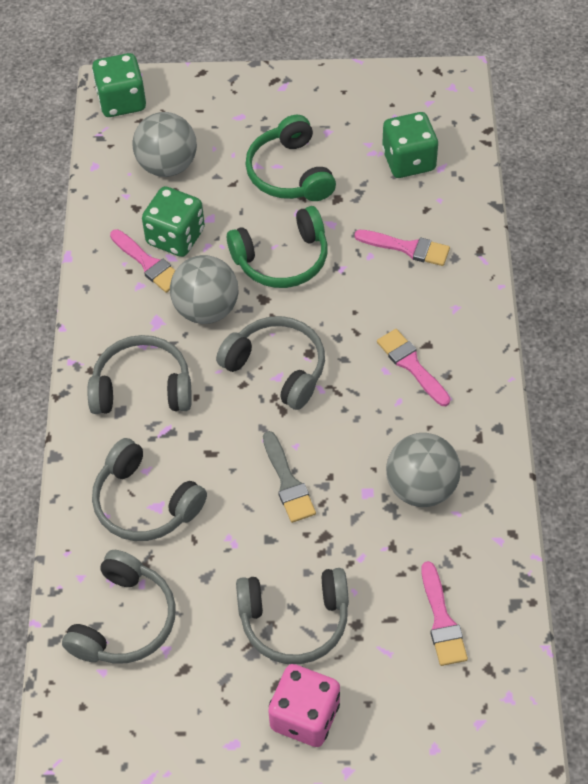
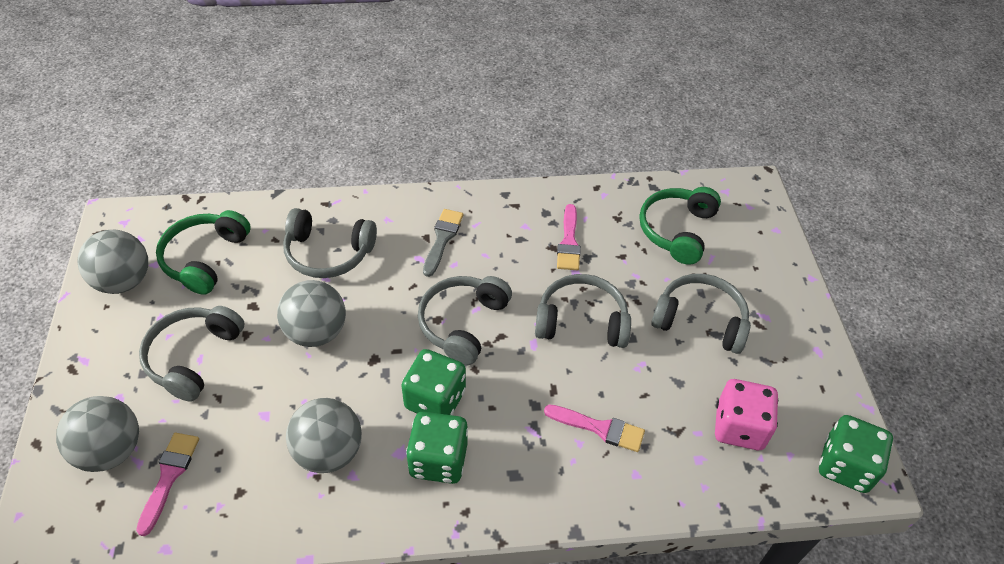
grey ball: 3 -> 4
pink brush: 4 -> 3

